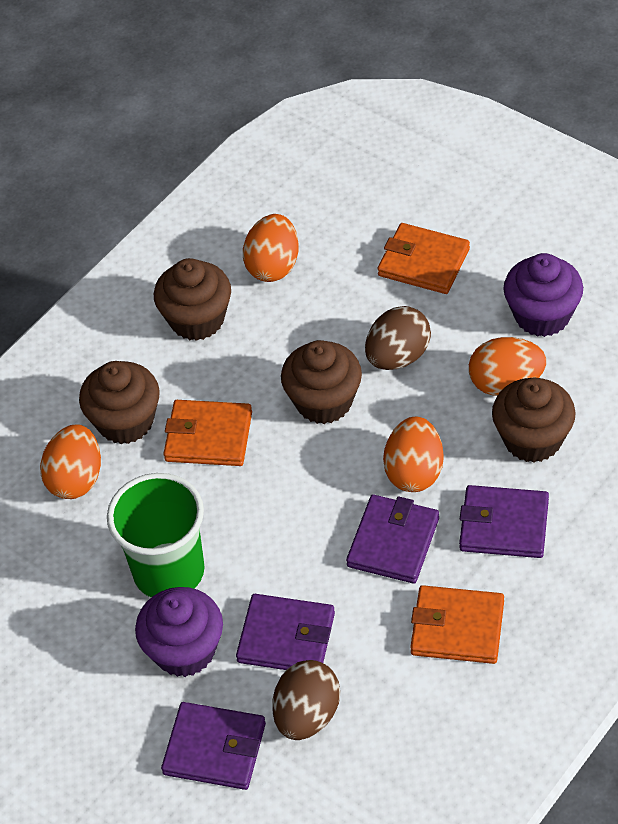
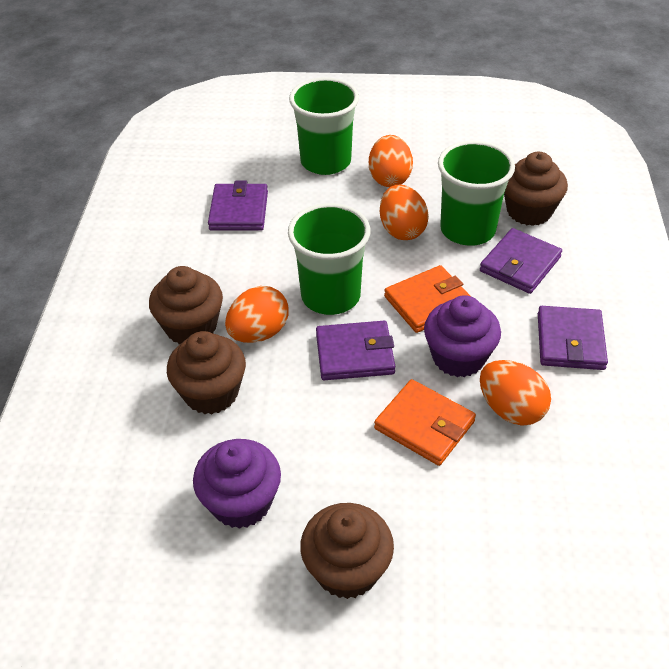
brown egg: 2 -> 0
green cup: 1 -> 3
orange wallet: 3 -> 2

